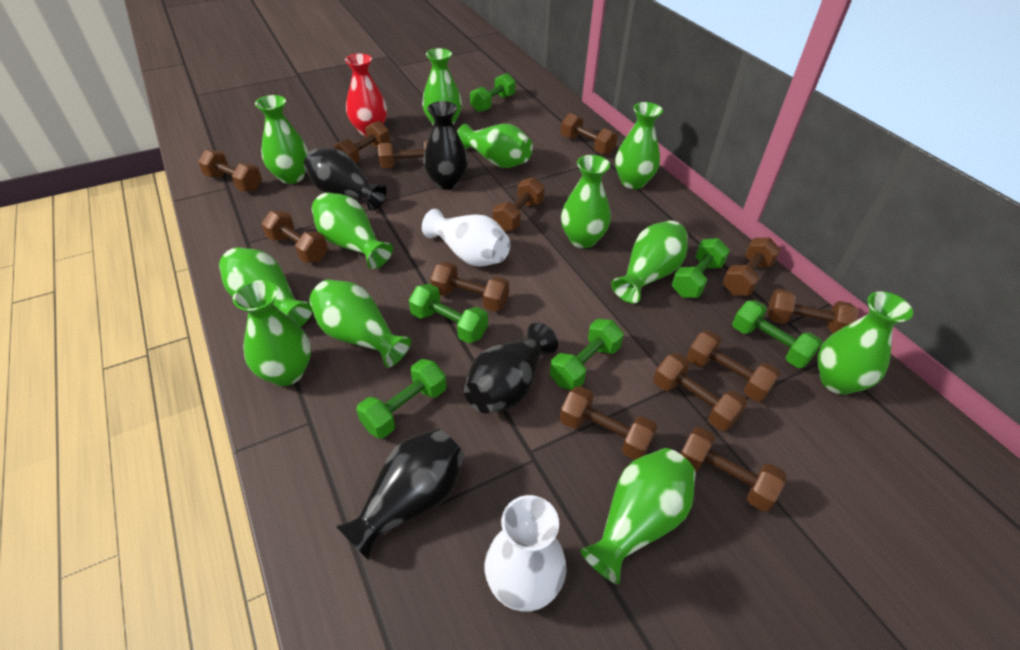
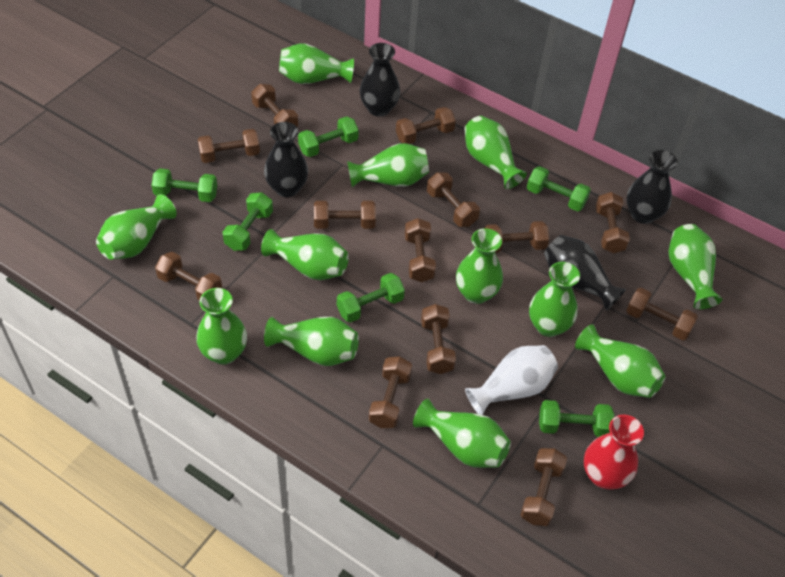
white vase: 2 -> 1

